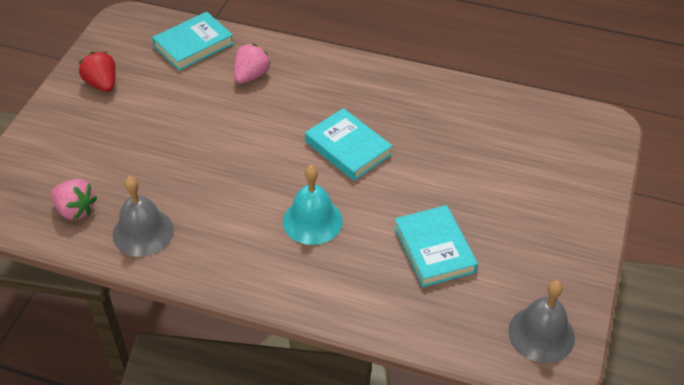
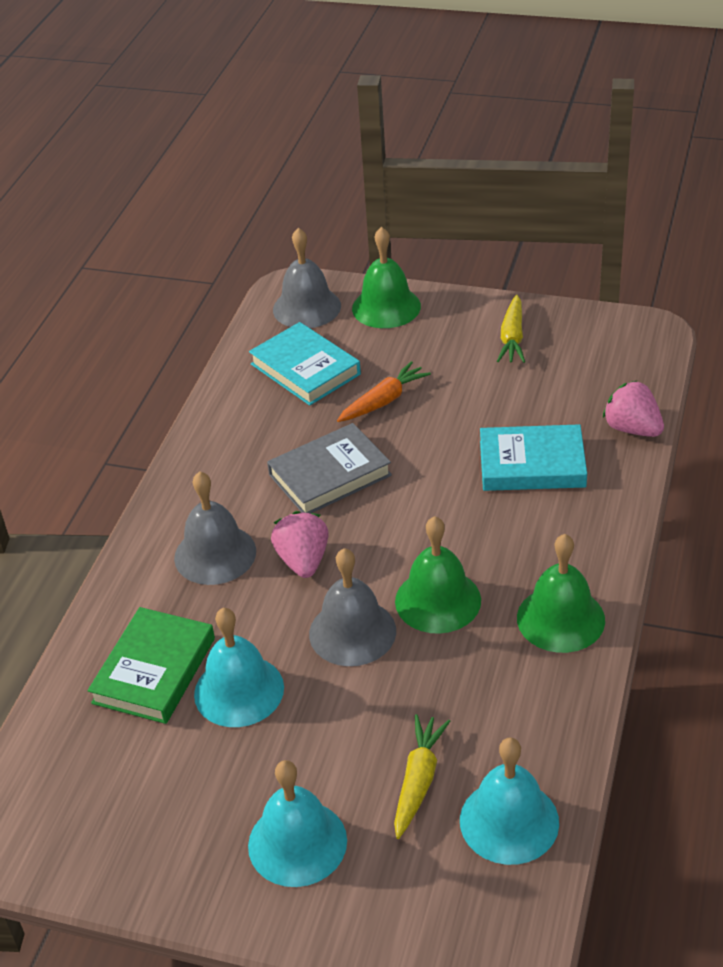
green bell: 0 -> 3
green book: 0 -> 1
grey bell: 2 -> 3
grey book: 0 -> 1
orange carrot: 0 -> 1
red strawberry: 1 -> 0
turquoise bell: 1 -> 3
turquoise book: 3 -> 2
yellow carrot: 0 -> 2

